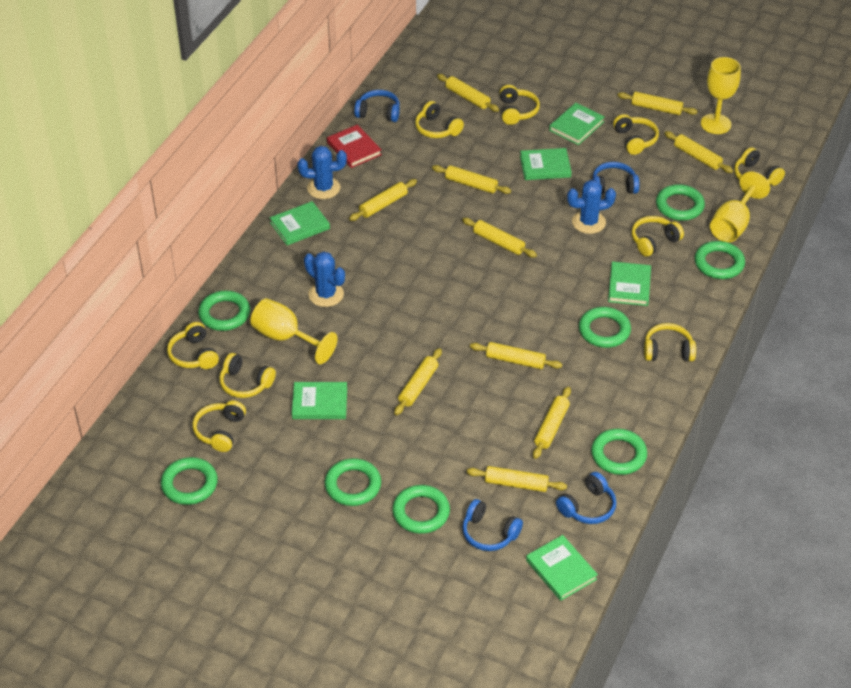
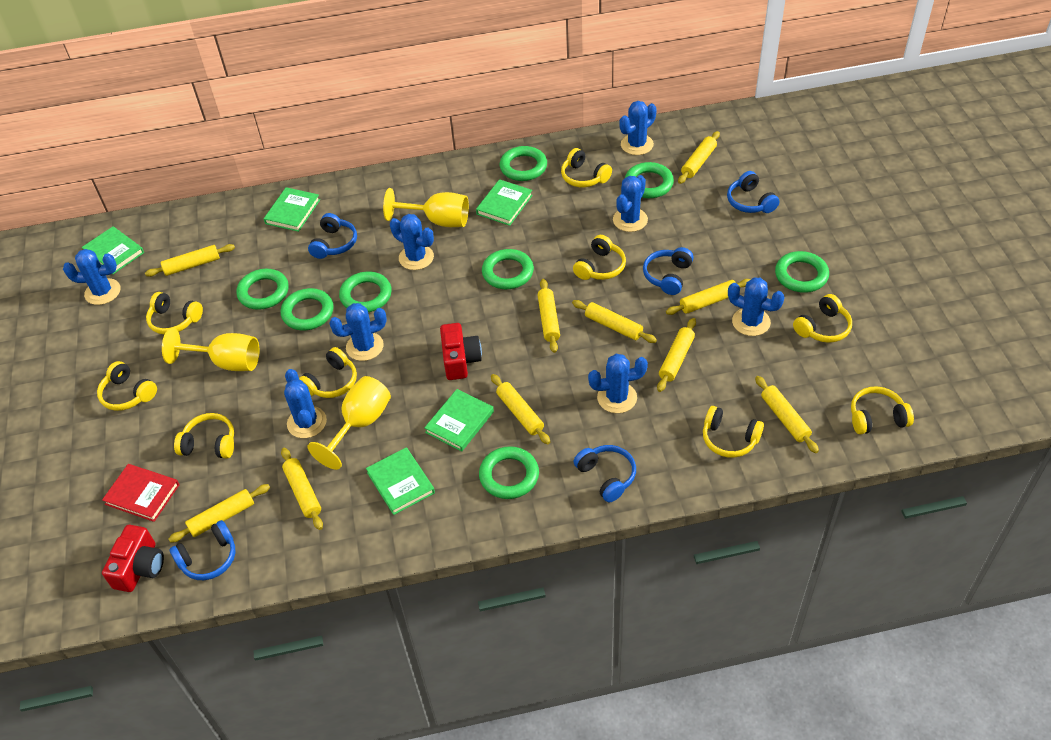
blue cactus: 3 -> 8
blue headphones: 4 -> 5
green book: 6 -> 5
red camera: 0 -> 2

